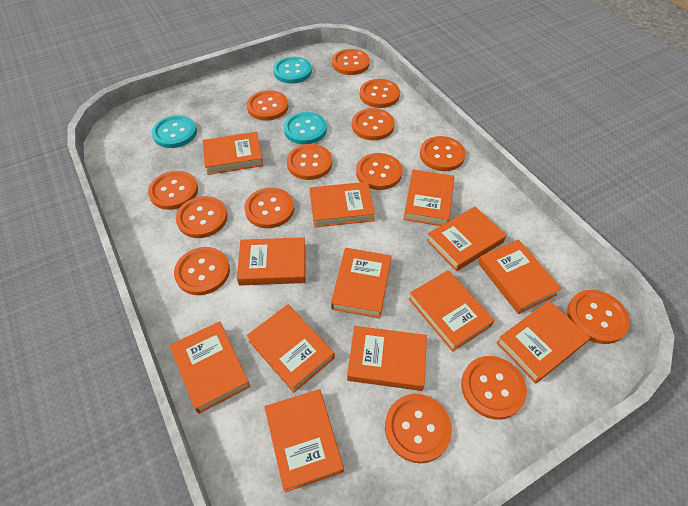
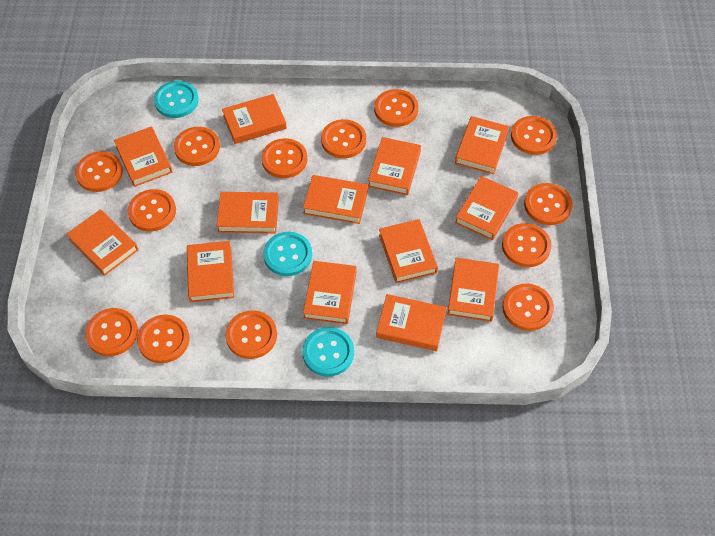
orange button: 14 -> 13

